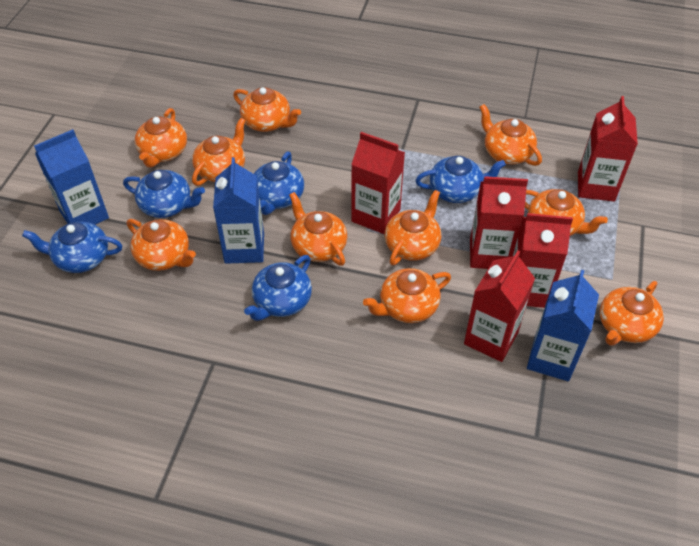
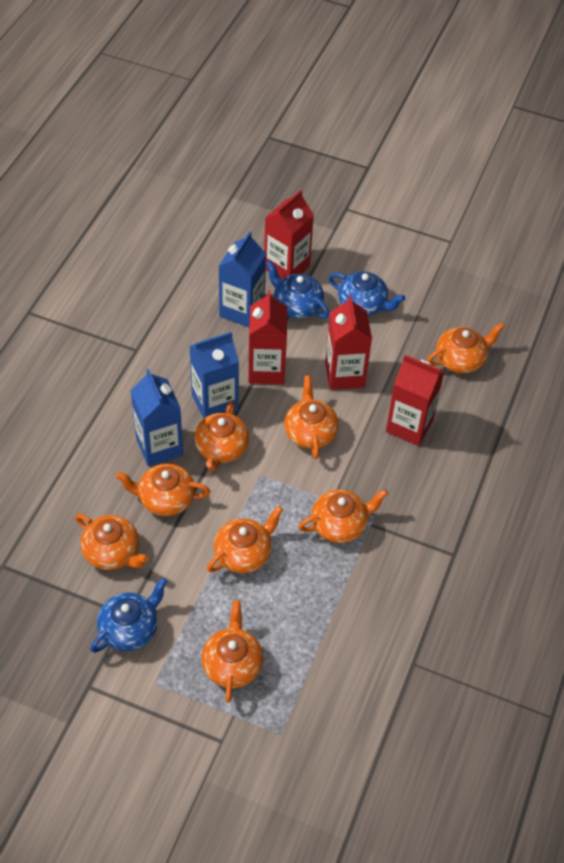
blue teapot: 5 -> 3
orange teapot: 10 -> 8
red carton: 5 -> 4

